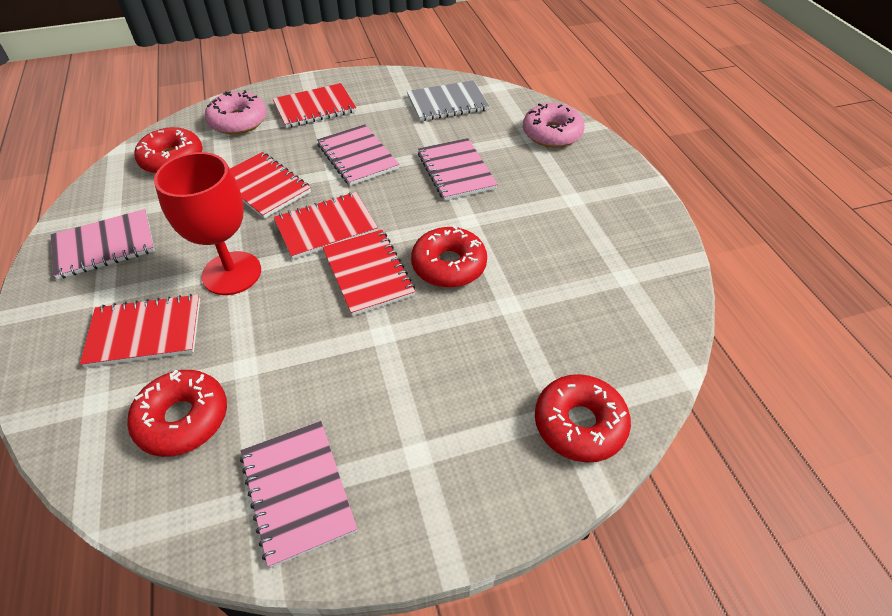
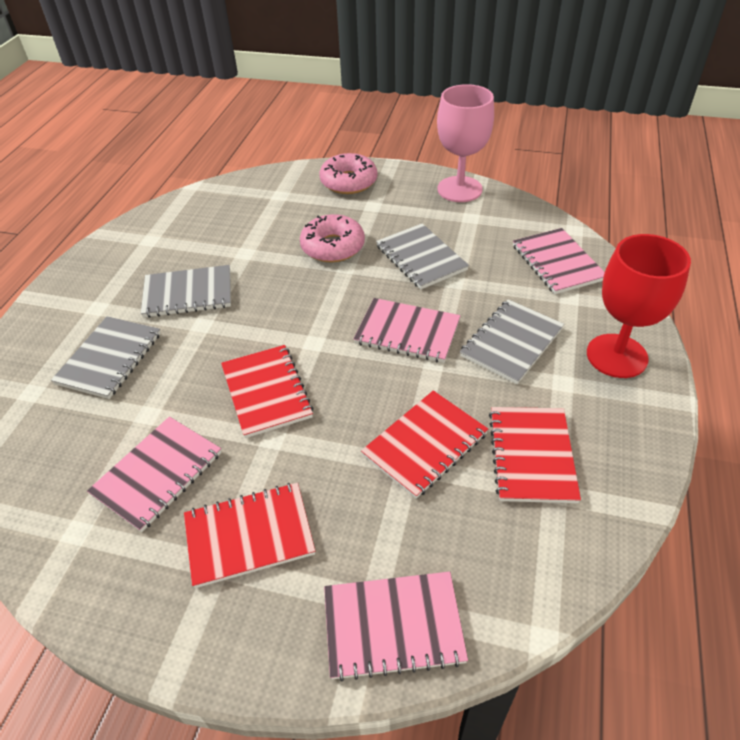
grey notebook: 1 -> 4
pink goblet: 0 -> 1
red donut: 4 -> 0
red notebook: 5 -> 4

